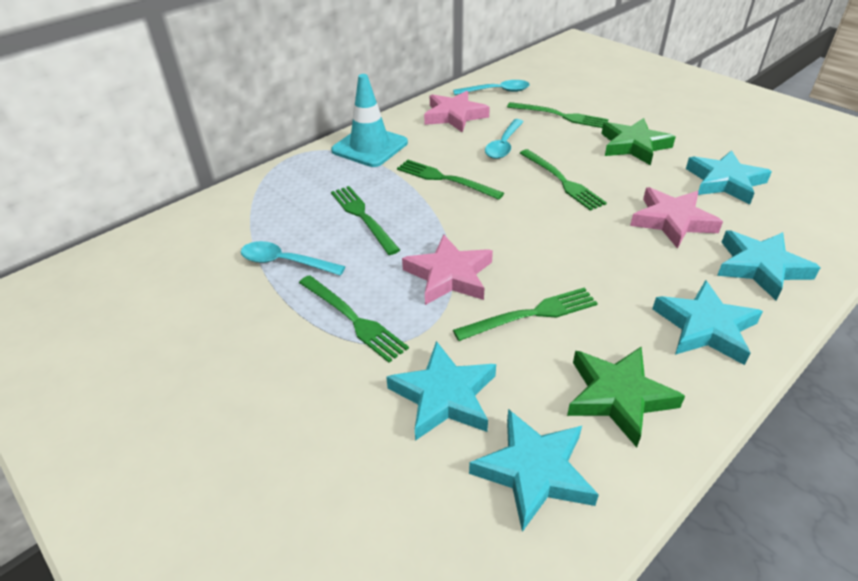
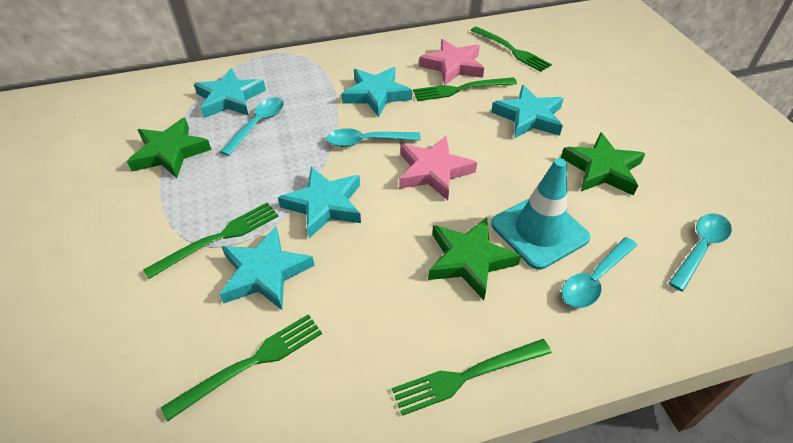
green fork: 6 -> 5
green star: 2 -> 3
pink star: 3 -> 2
turquoise spoon: 3 -> 4

